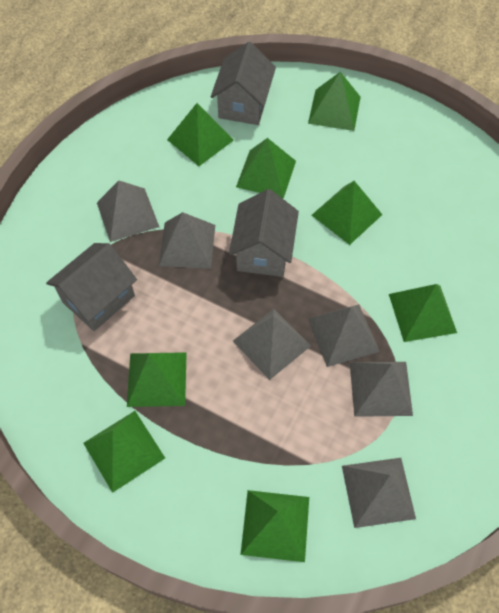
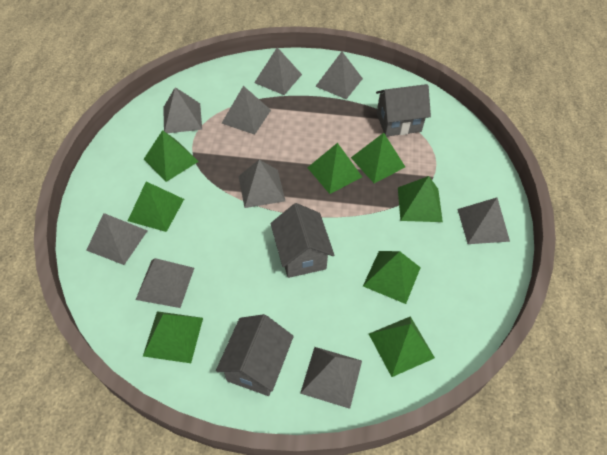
grey pyramid: 6 -> 9

